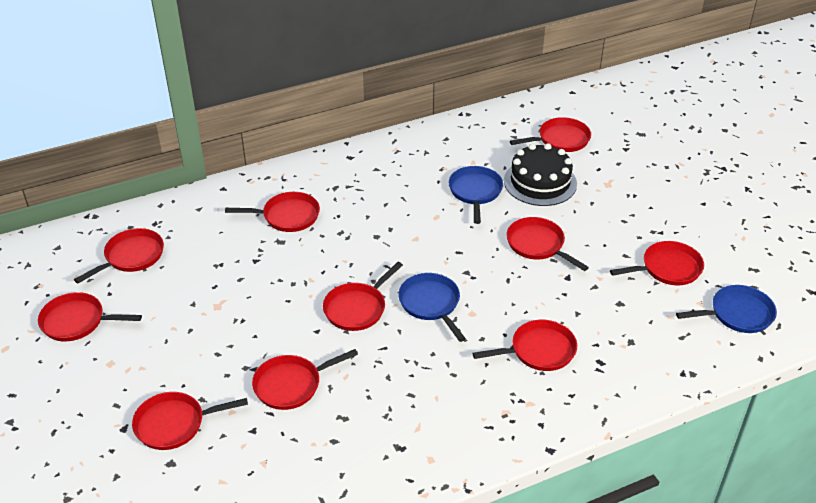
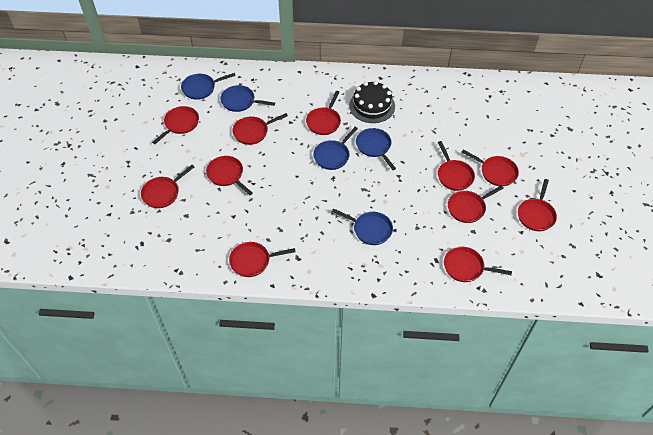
blue pan: 3 -> 5
red pan: 10 -> 11

